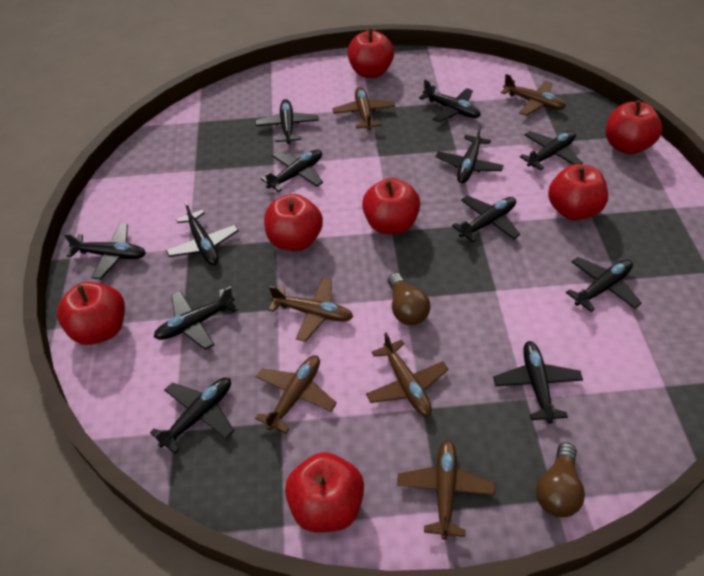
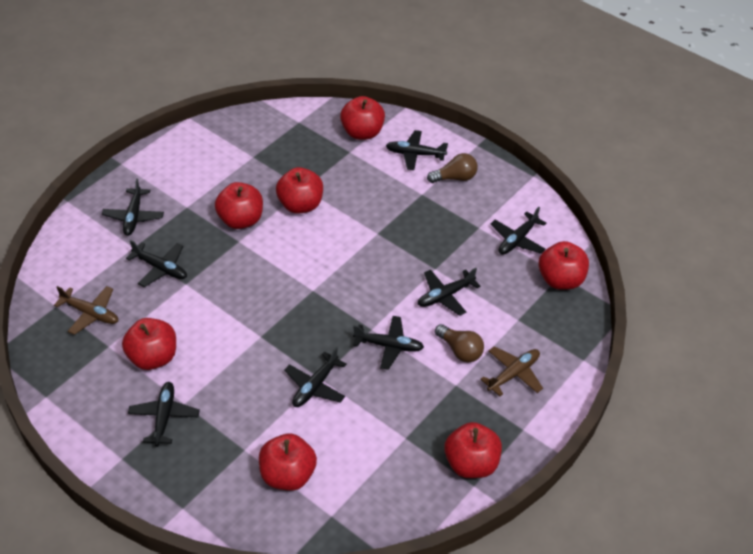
black plane: 12 -> 8
brown plane: 6 -> 2

